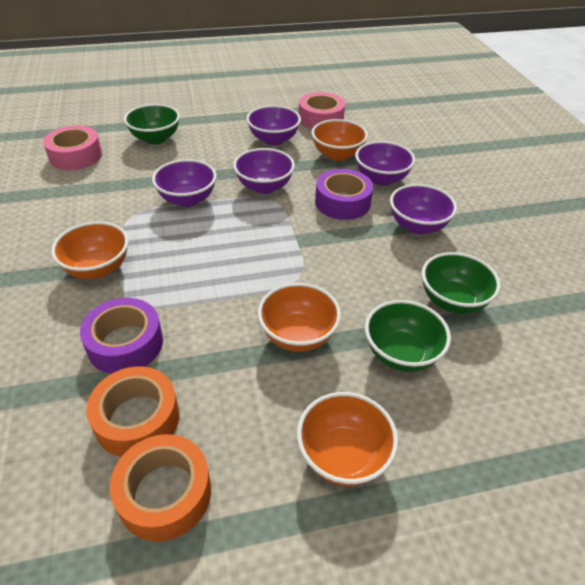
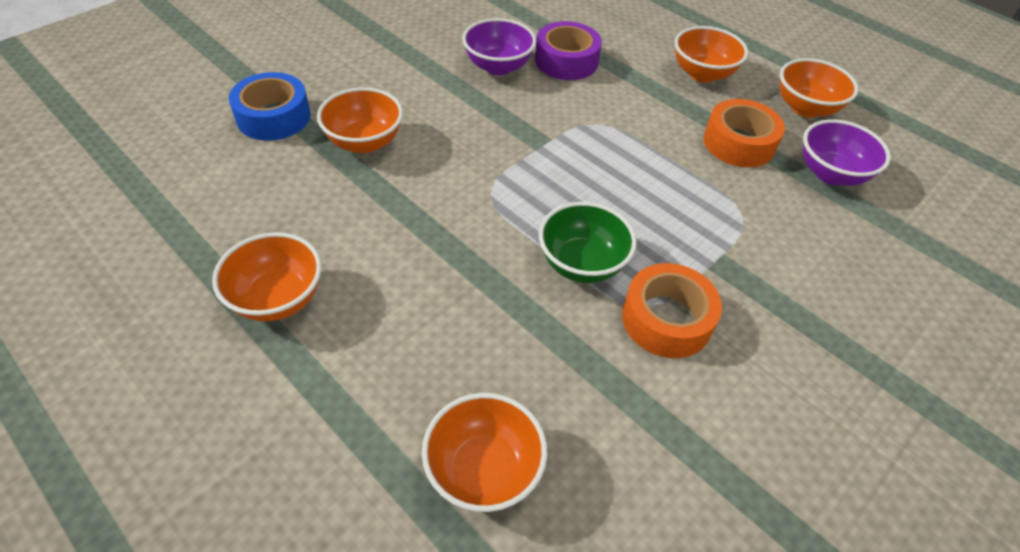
blue tape: 0 -> 1
green bowl: 3 -> 1
orange bowl: 4 -> 5
pink tape: 2 -> 0
purple bowl: 5 -> 2
purple tape: 2 -> 1

